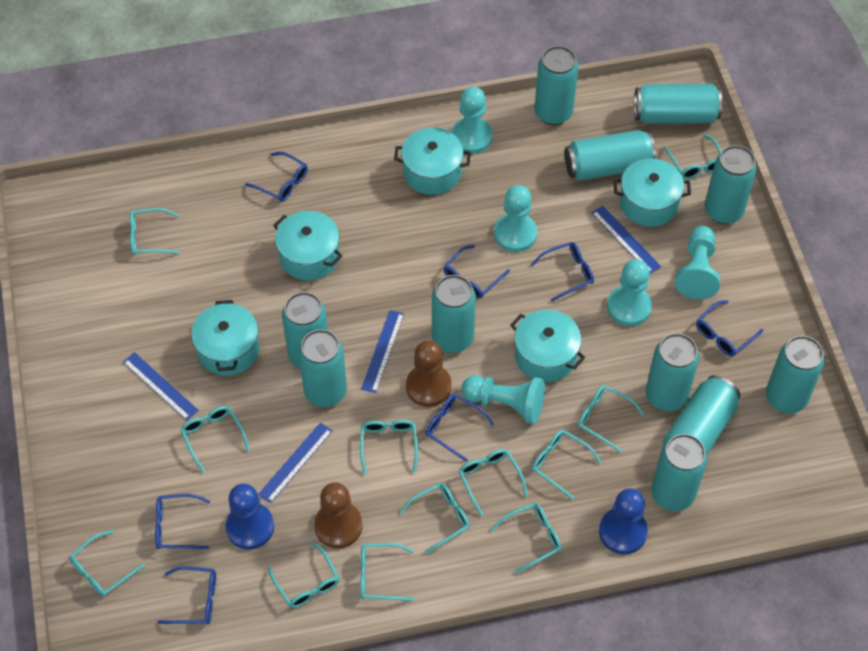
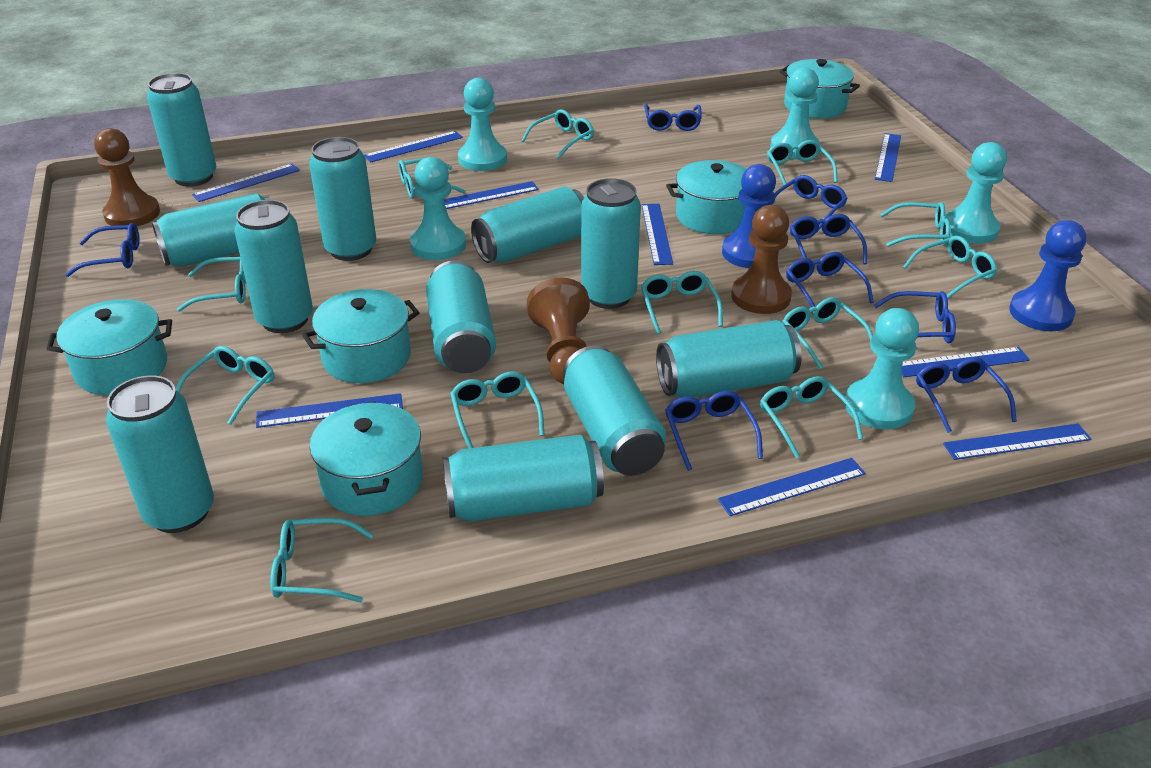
blue glasses: 7 -> 8
blue ruler: 4 -> 9
brown pawn: 2 -> 3

